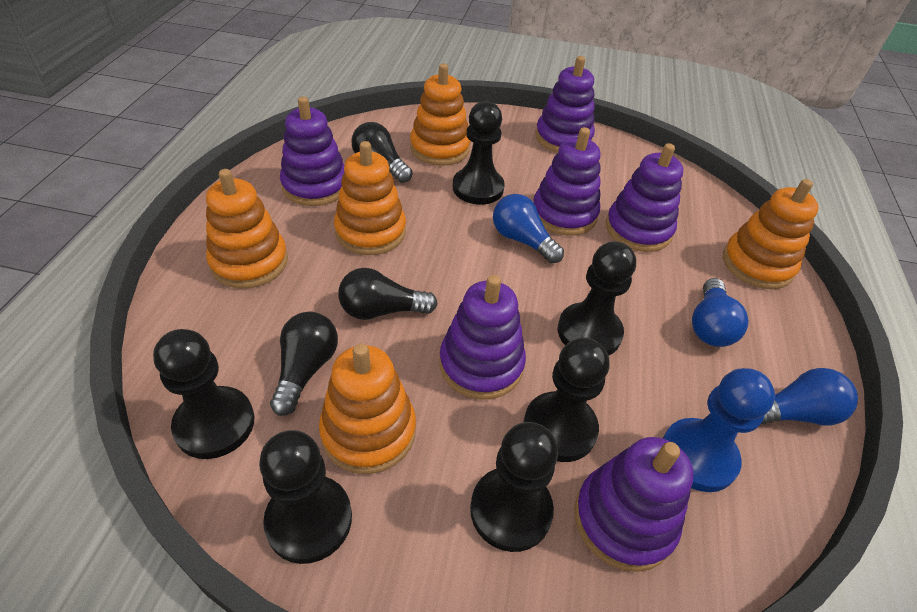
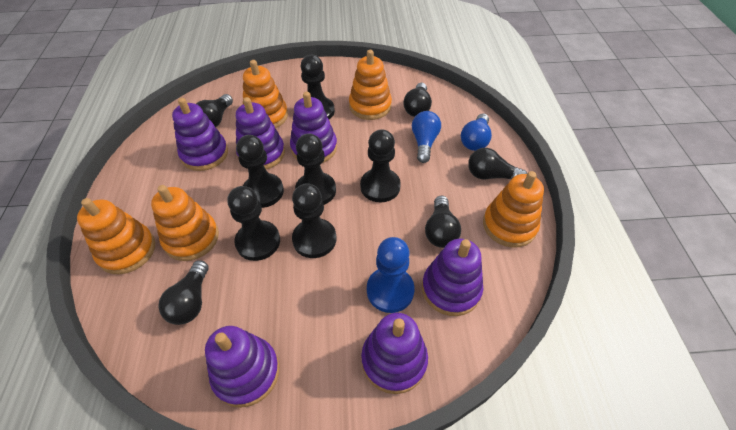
black light bulb: 3 -> 5
blue light bulb: 3 -> 2

